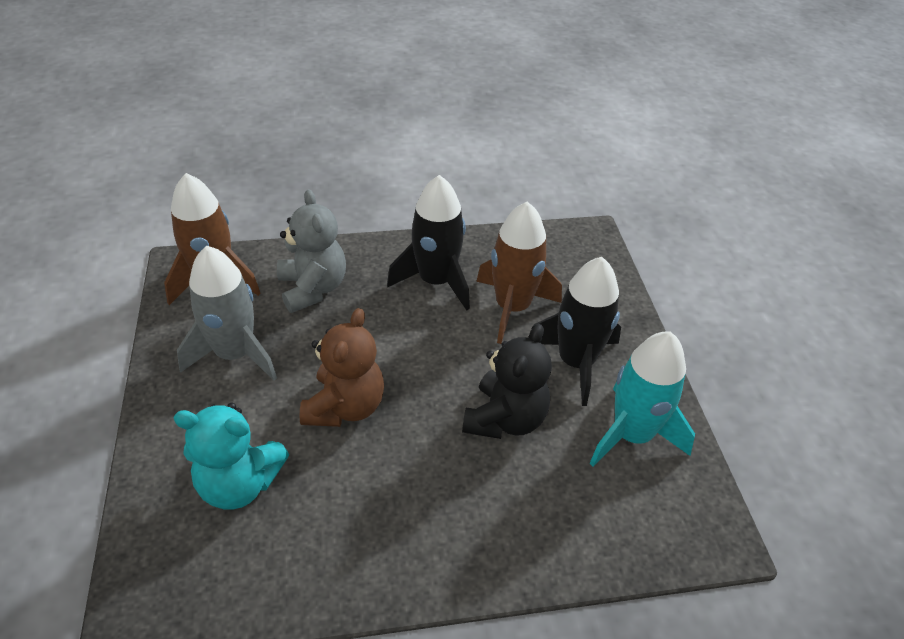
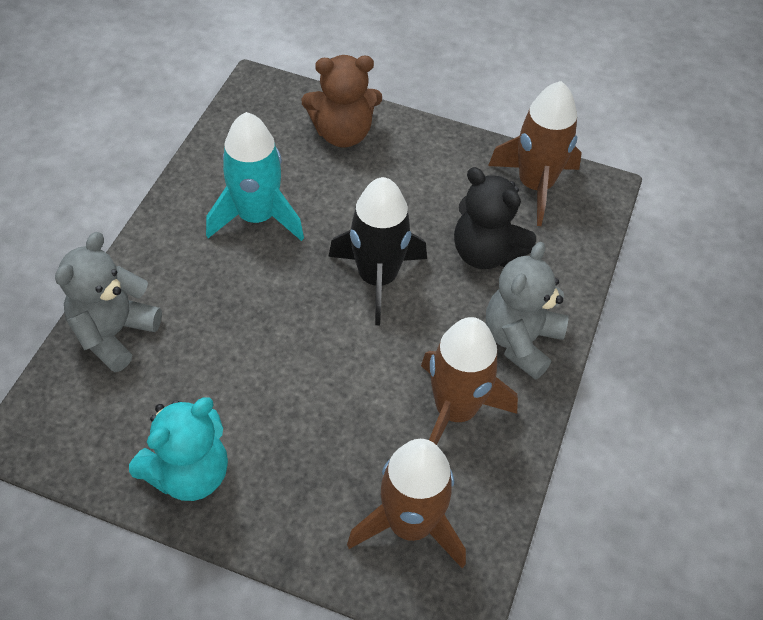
black rocket: 2 -> 1
brown rocket: 2 -> 3
grey rocket: 1 -> 0
grey teddy bear: 1 -> 2

